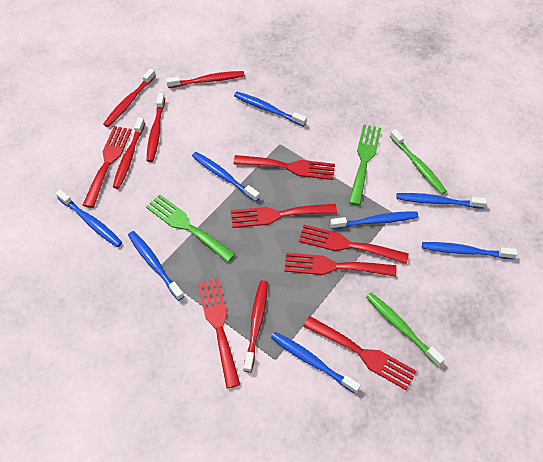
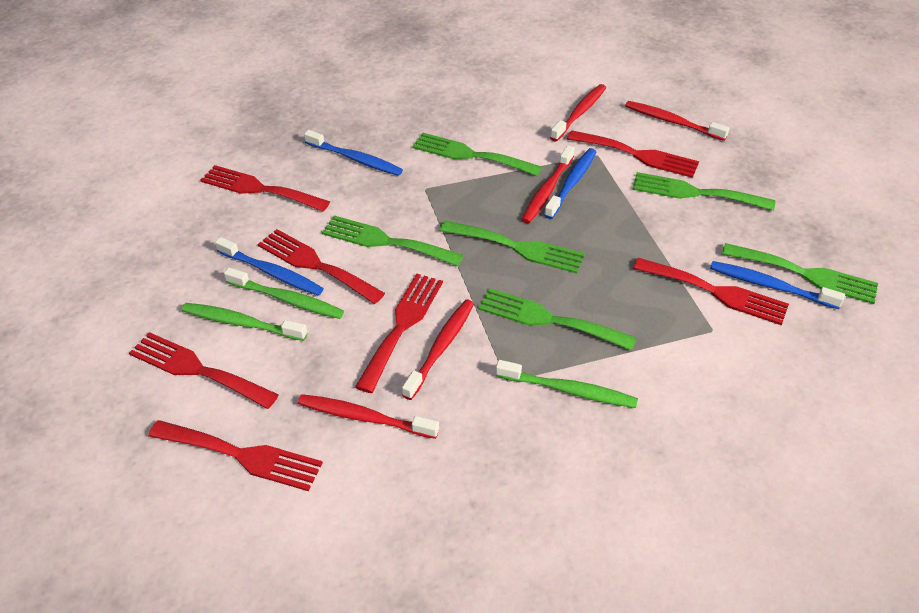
blue toothbrush: 8 -> 4
green fork: 2 -> 6
green toothbrush: 2 -> 3

